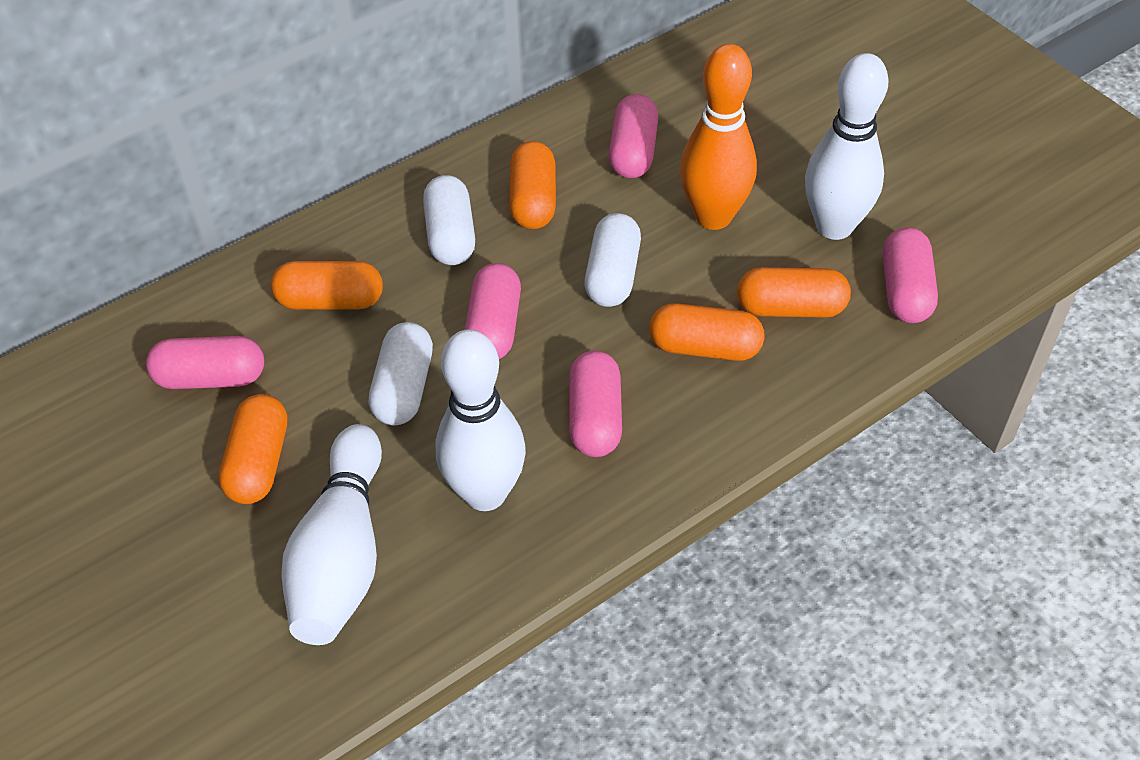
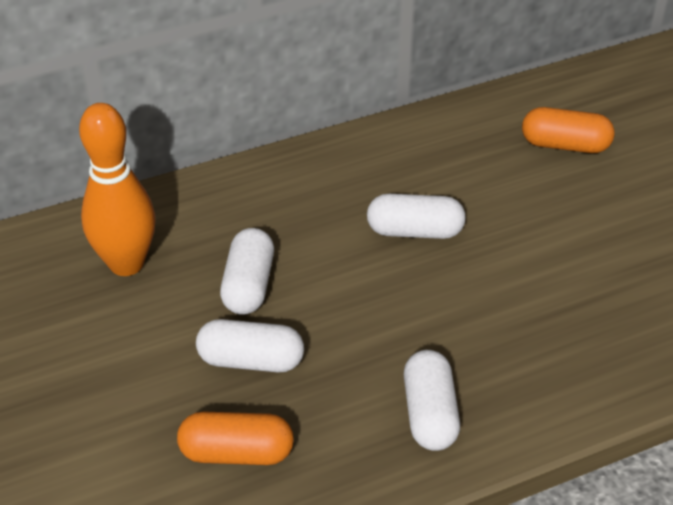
orange capsule: 5 -> 2
pink capsule: 5 -> 0
white bowling pin: 3 -> 0
white capsule: 3 -> 4

